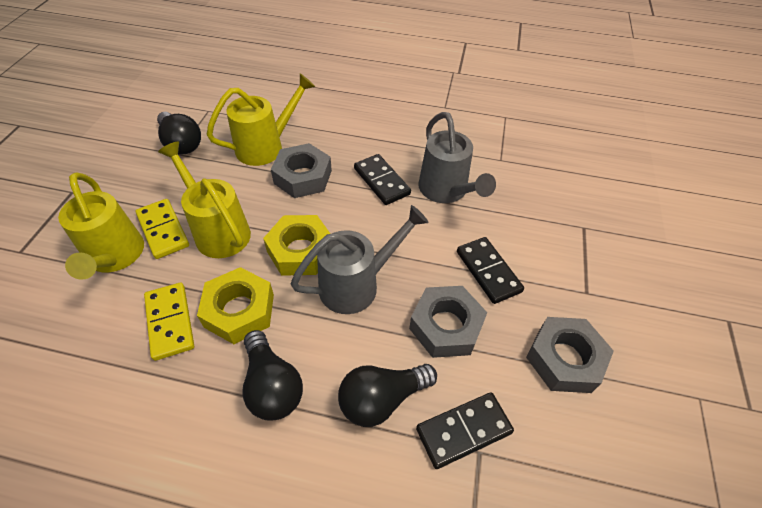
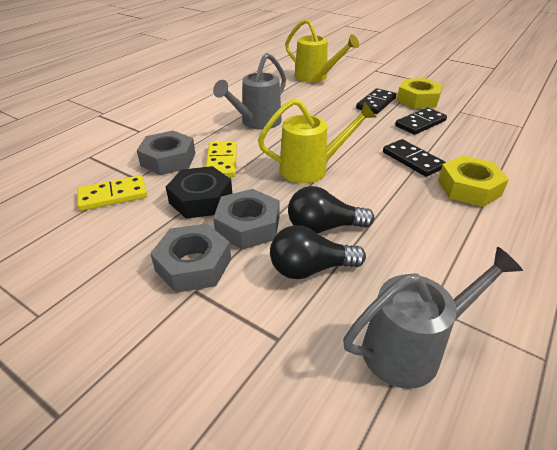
black light bulb: 3 -> 2
black nut: 0 -> 1
yellow watering can: 3 -> 2

